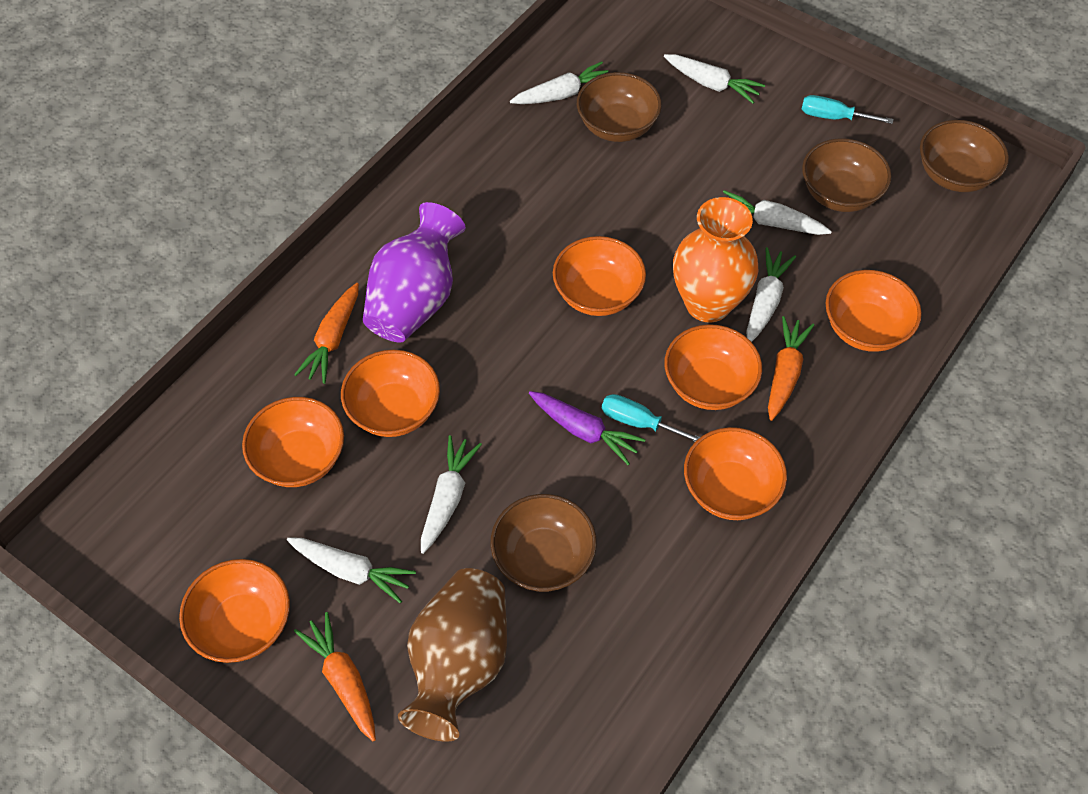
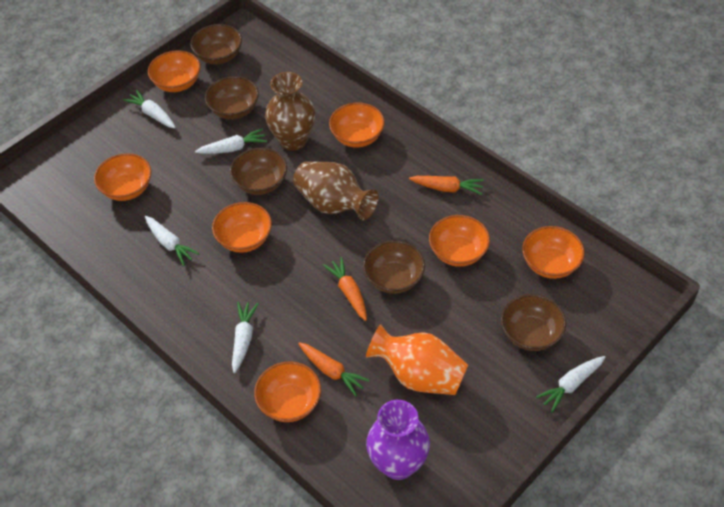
brown bowl: 4 -> 5
brown vase: 1 -> 2
purple carrot: 1 -> 0
turquoise screwdriver: 2 -> 0
white carrot: 6 -> 5

